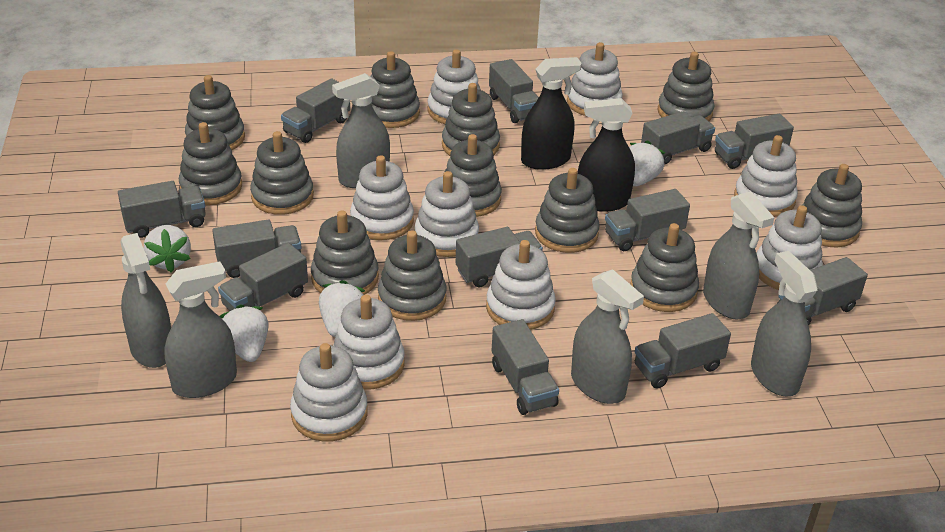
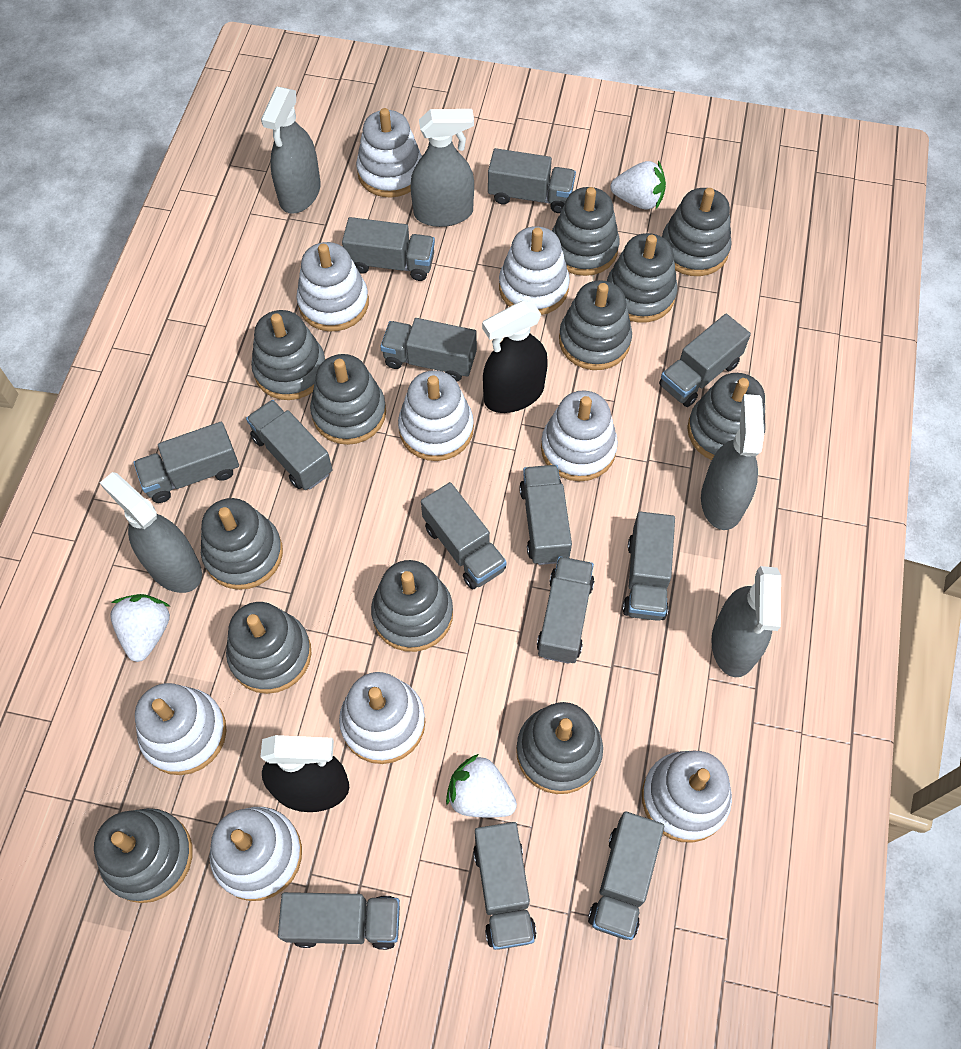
grey spray bottle: 6 -> 5
grey truck: 12 -> 13
white strawberry: 4 -> 3

